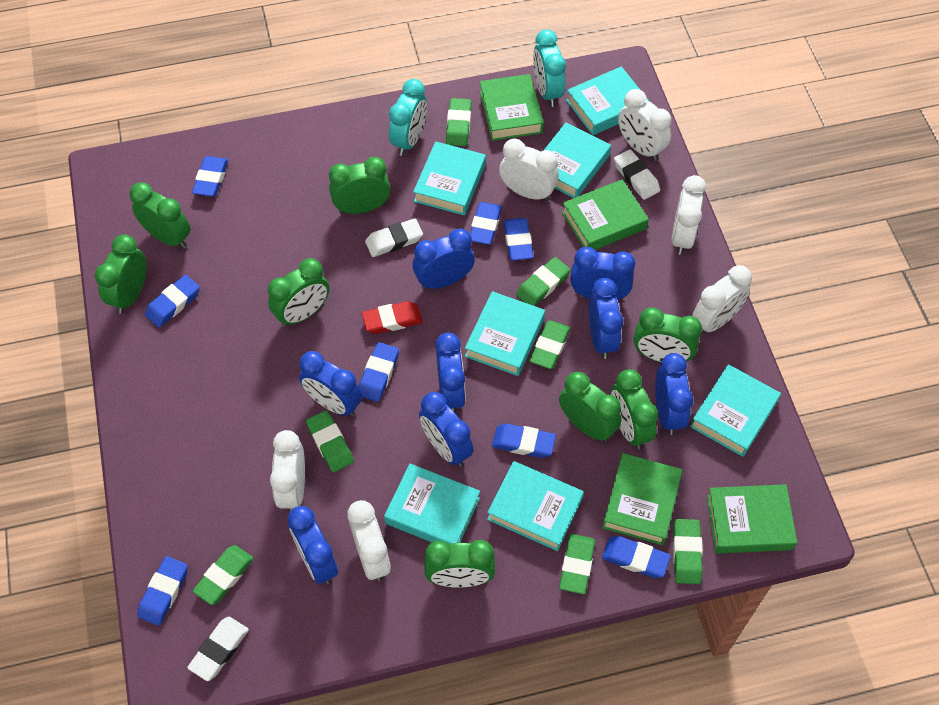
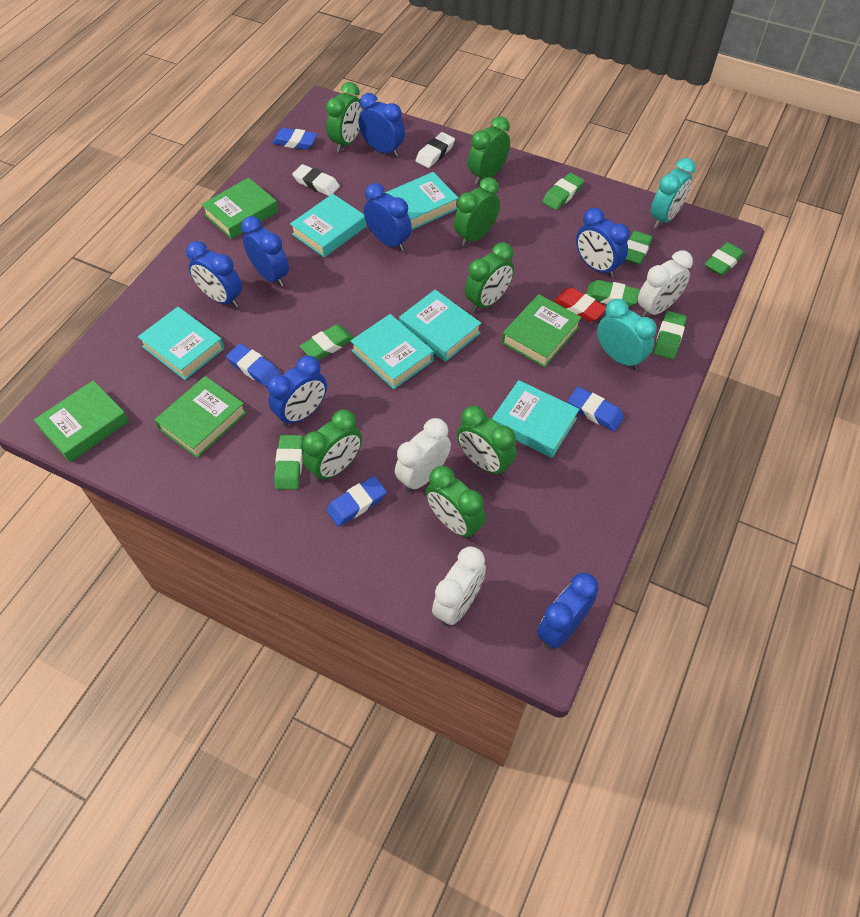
blue clock: 8 -> 7
blue eraser: 8 -> 4
green clock: 8 -> 7
turquoise book: 7 -> 6
white clock: 6 -> 3
white eraser: 3 -> 2

